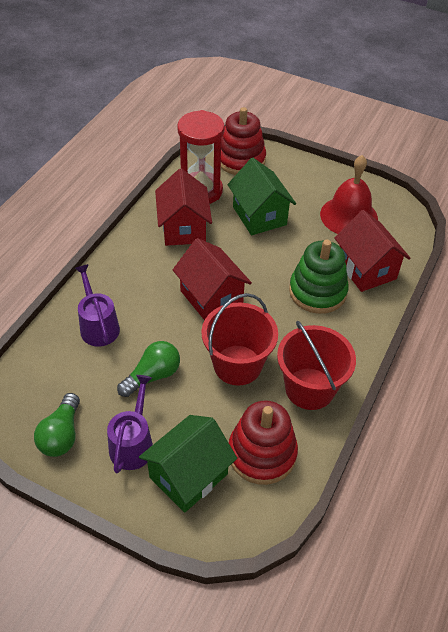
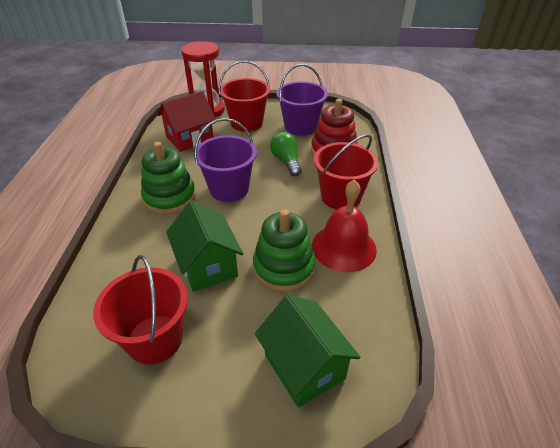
green light bulb: 2 -> 1
green stacking toy: 1 -> 2
purple bucket: 0 -> 2
purple watering can: 2 -> 0
red bucket: 2 -> 3
red house: 3 -> 1
red stacking toy: 2 -> 1

